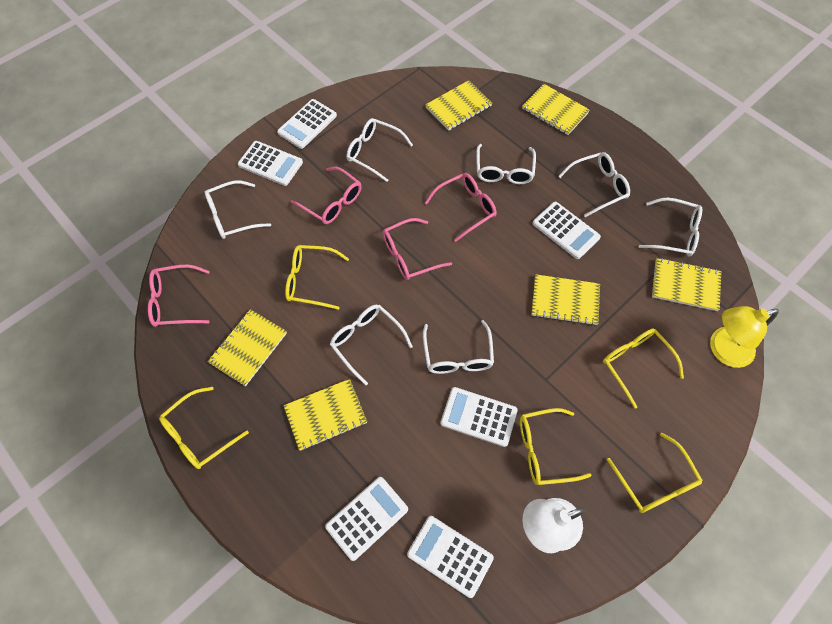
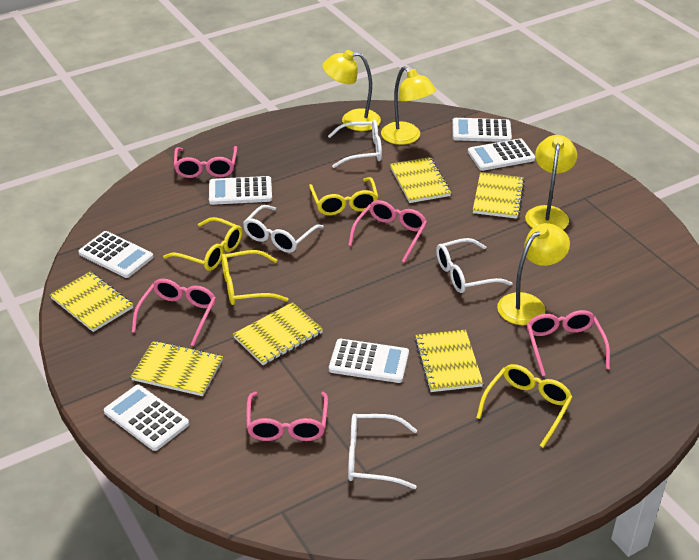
pink glasses: 4 -> 5
white glasses: 7 -> 4
white lamp: 1 -> 0
yellow glasses: 5 -> 4
yellow lamp: 1 -> 4

